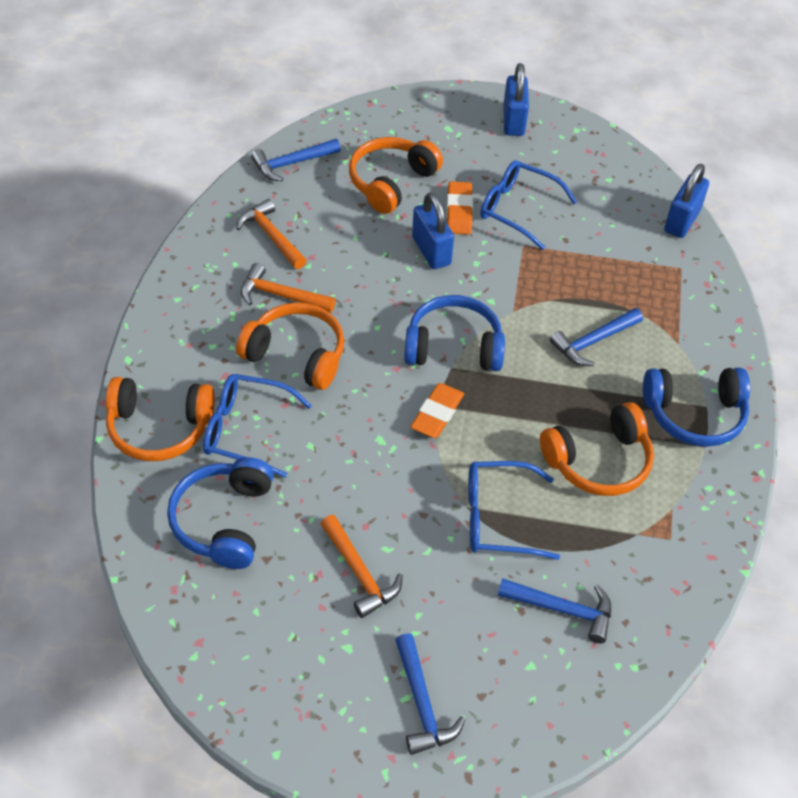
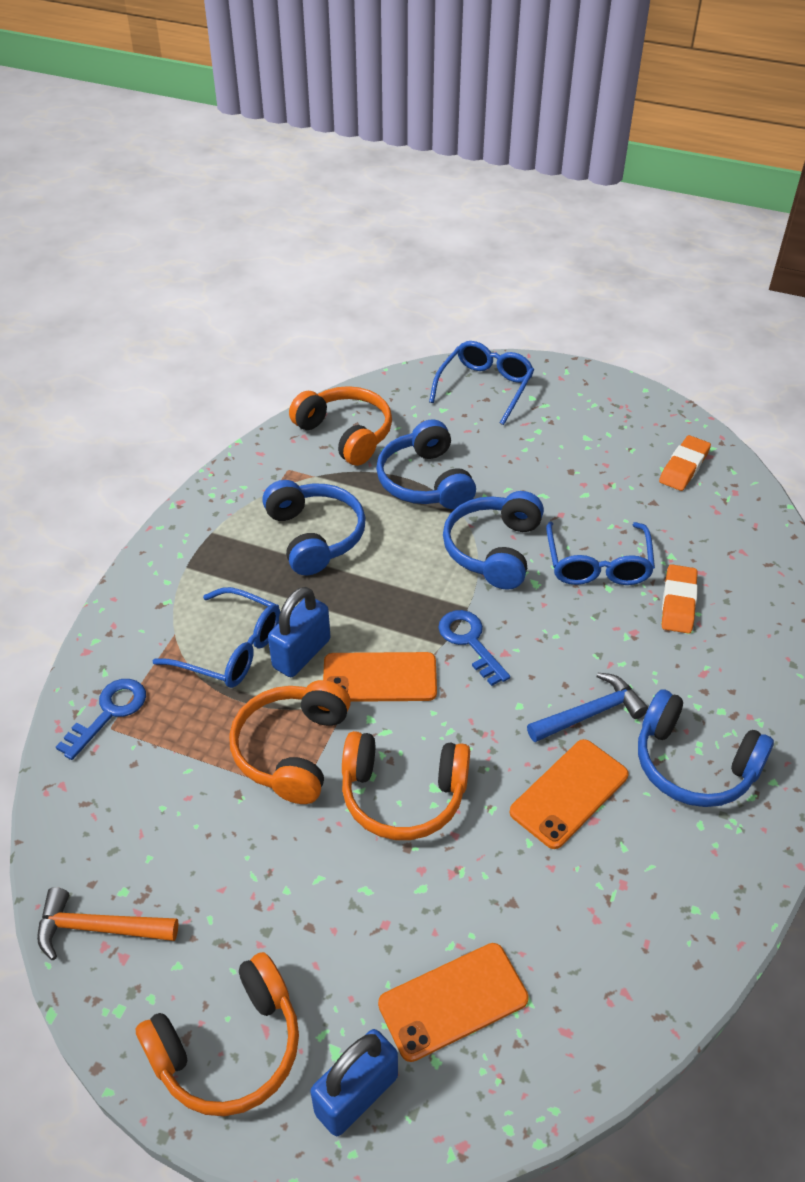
blue hammer: 4 -> 1
blue headphones: 3 -> 4
blue key: 0 -> 2
blue padlock: 3 -> 2
orange hammer: 3 -> 1
orange phone: 0 -> 3

